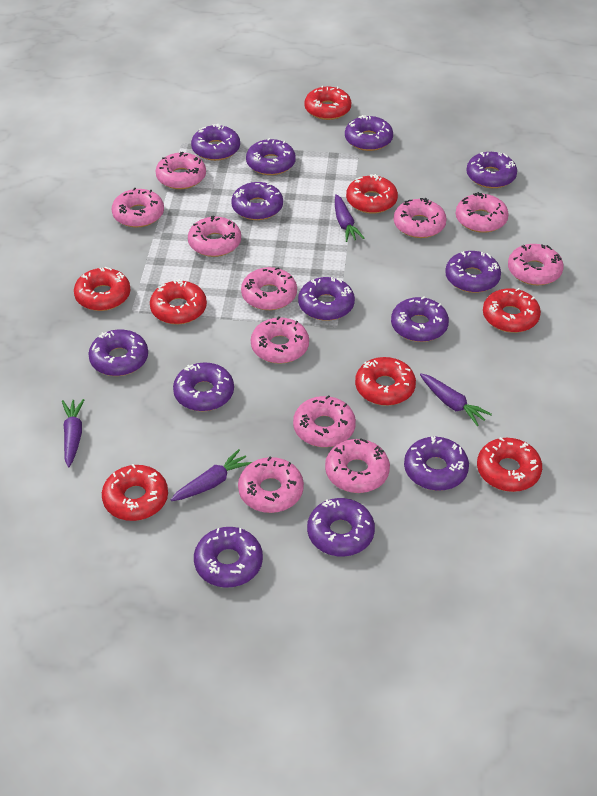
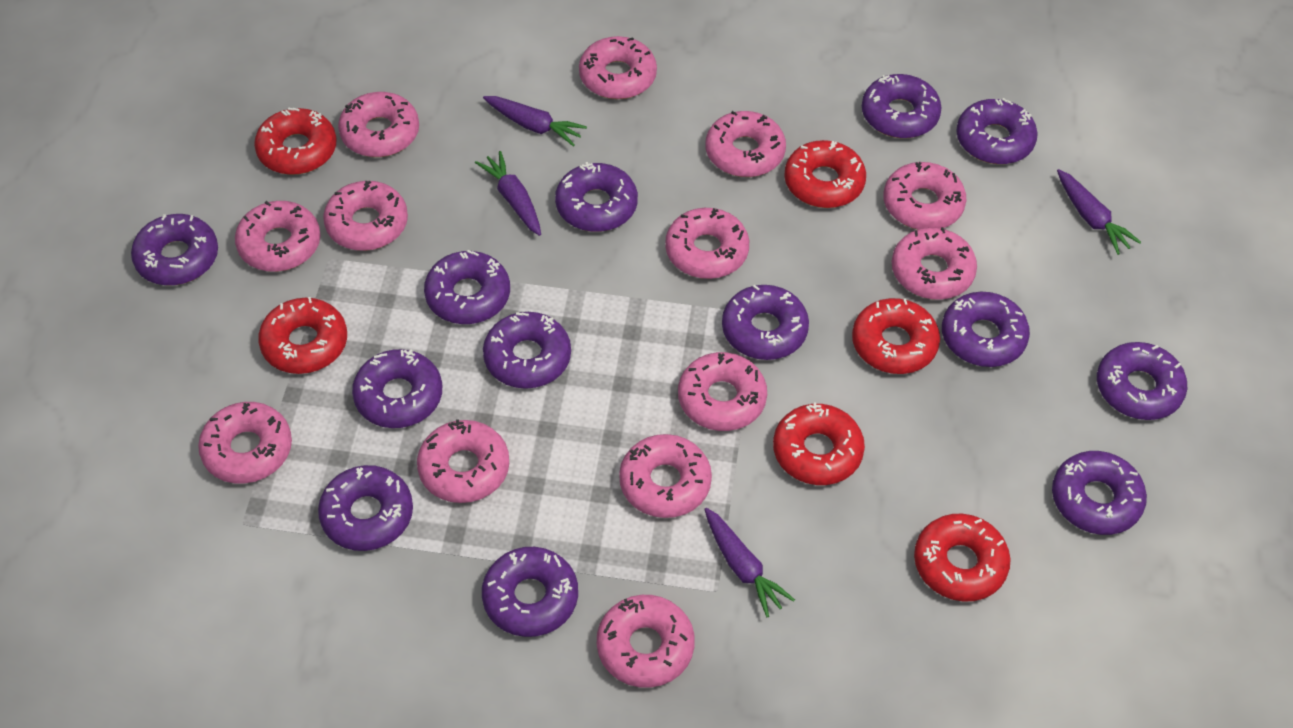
pink donut: 11 -> 13
red donut: 8 -> 6

